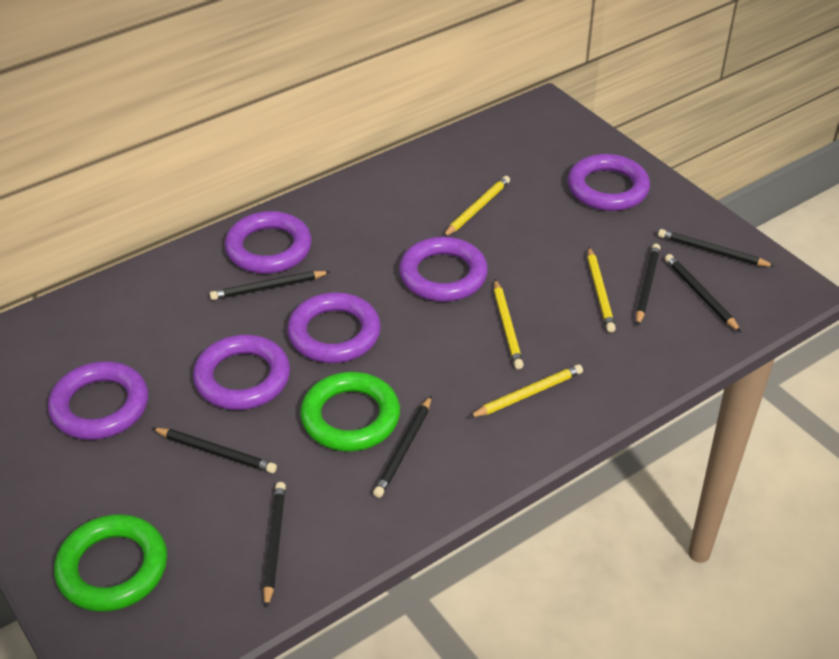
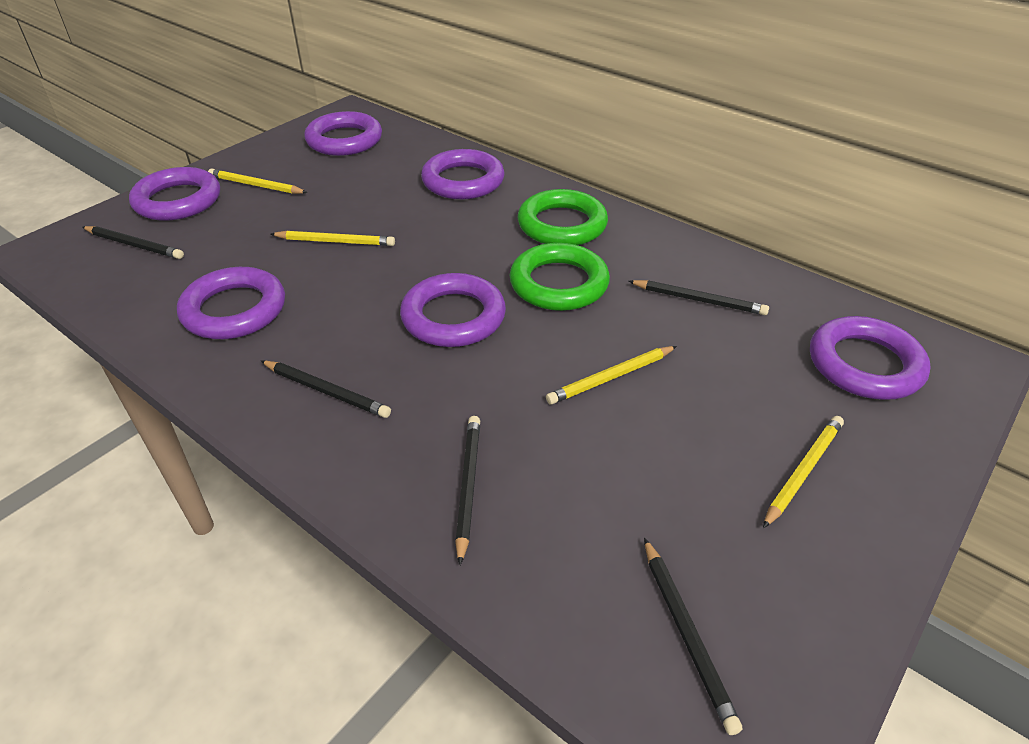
black pencil: 7 -> 5

